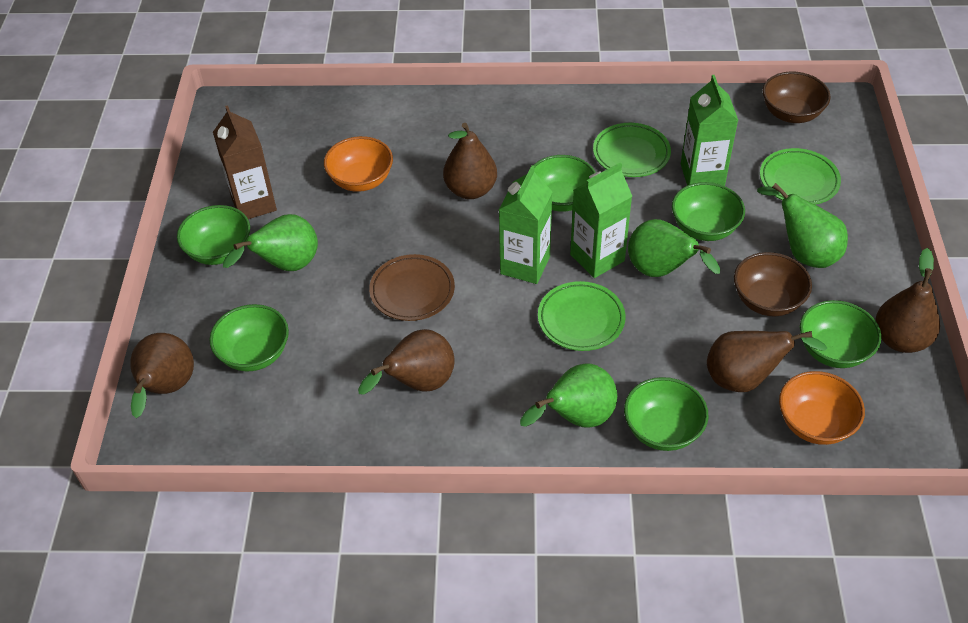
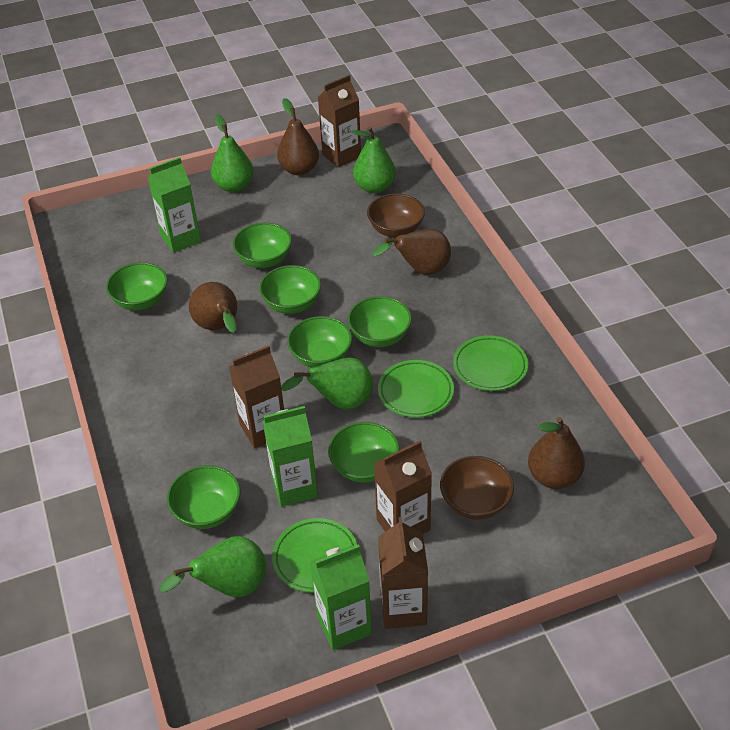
brown carton: 1 -> 4
brown pear: 5 -> 4
brown plate: 1 -> 0
green bowl: 6 -> 7
orange bowl: 2 -> 0

